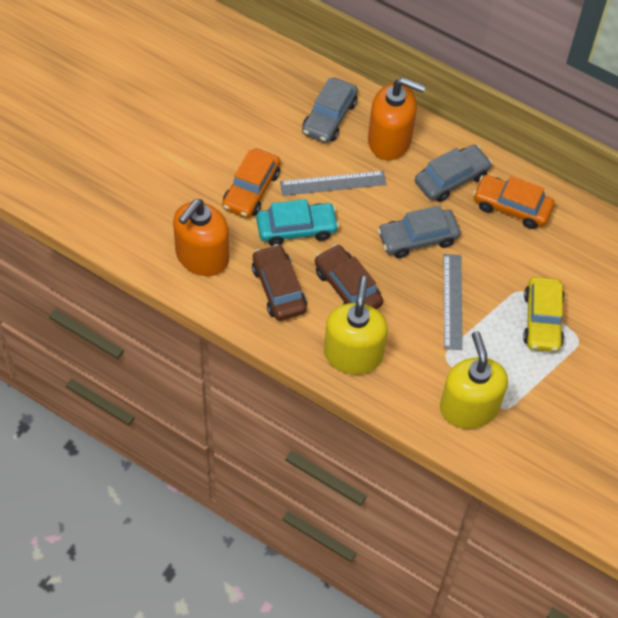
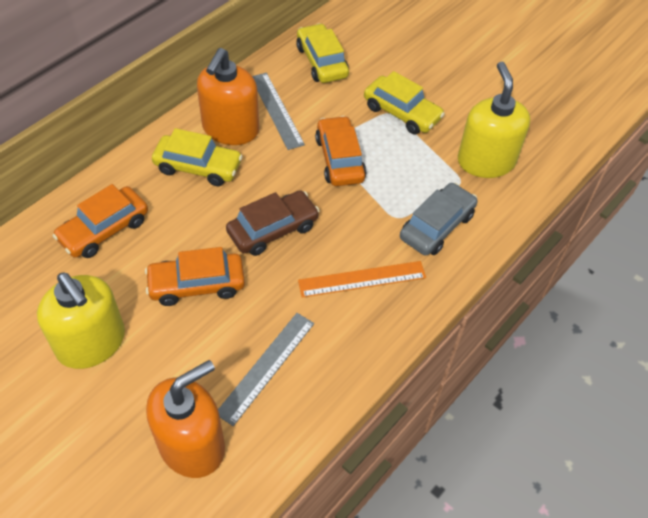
brown car: 2 -> 1
grey car: 3 -> 1
orange car: 2 -> 3
orange ruler: 0 -> 1
turquoise car: 1 -> 0
yellow car: 1 -> 3

